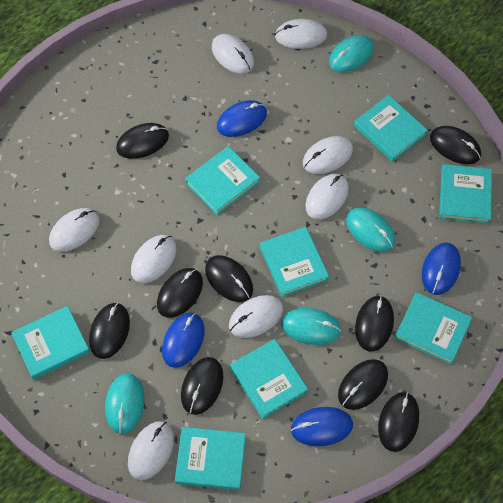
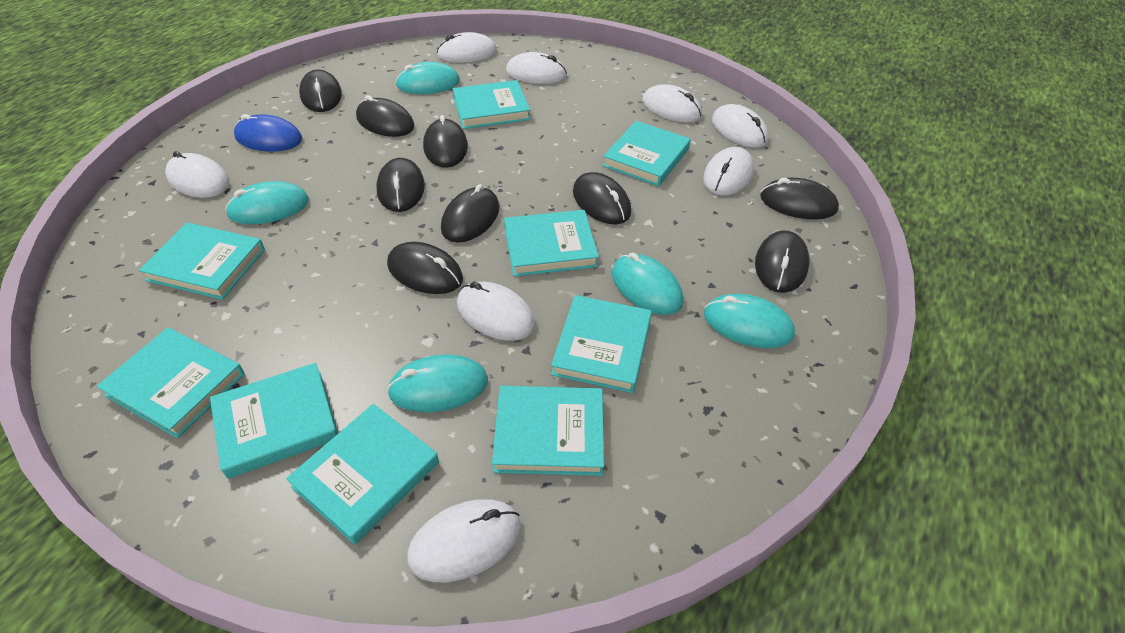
blue mouse: 4 -> 1
turquoise book: 8 -> 9
turquoise mouse: 4 -> 5

